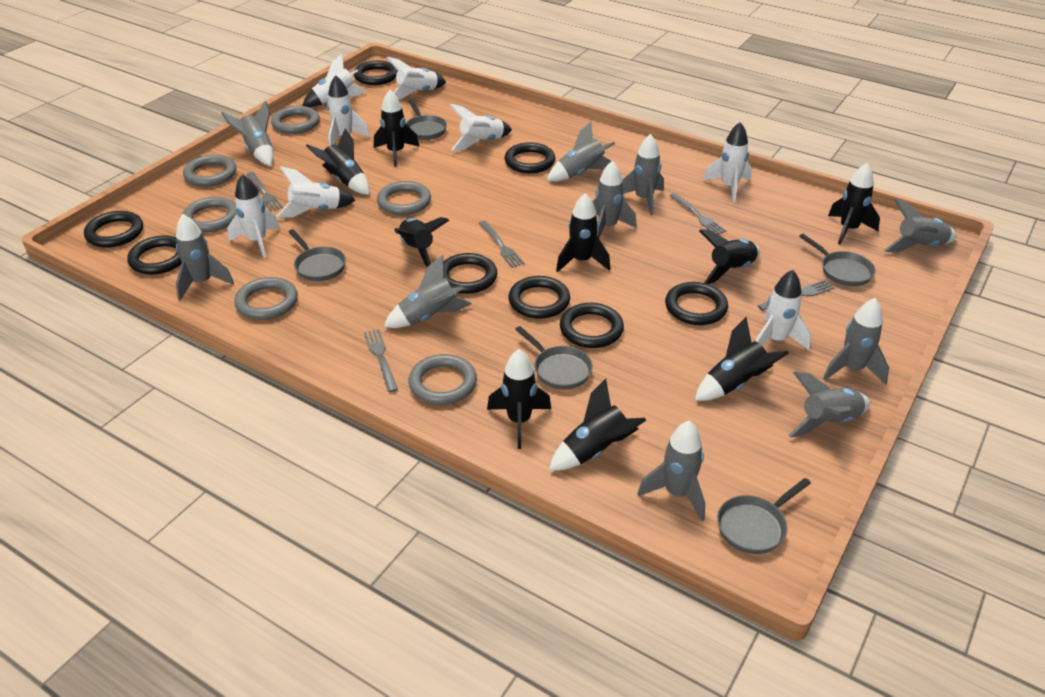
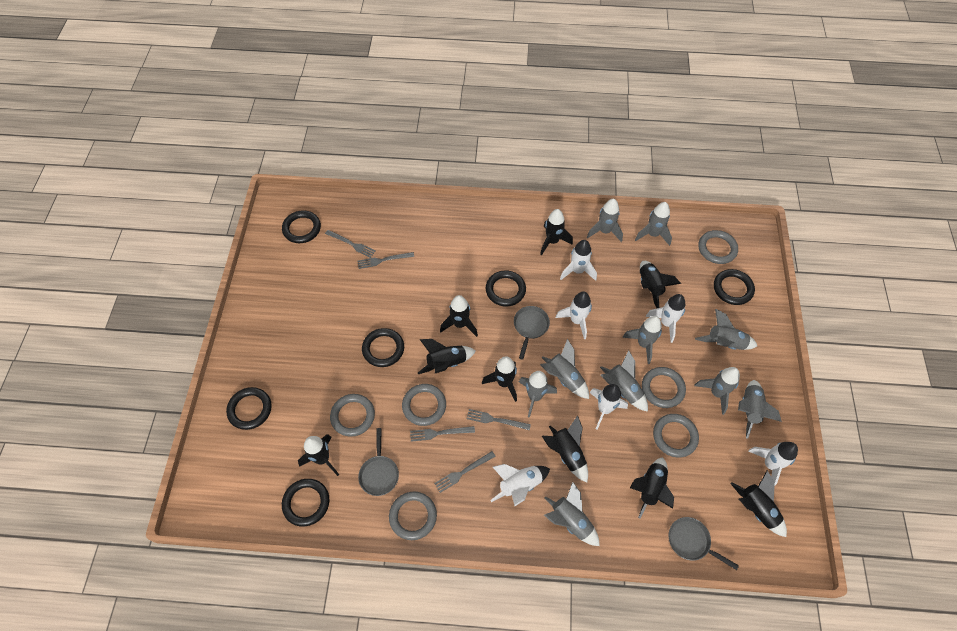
black ring: 8 -> 6
grey pan: 5 -> 3
white rocket: 8 -> 6

